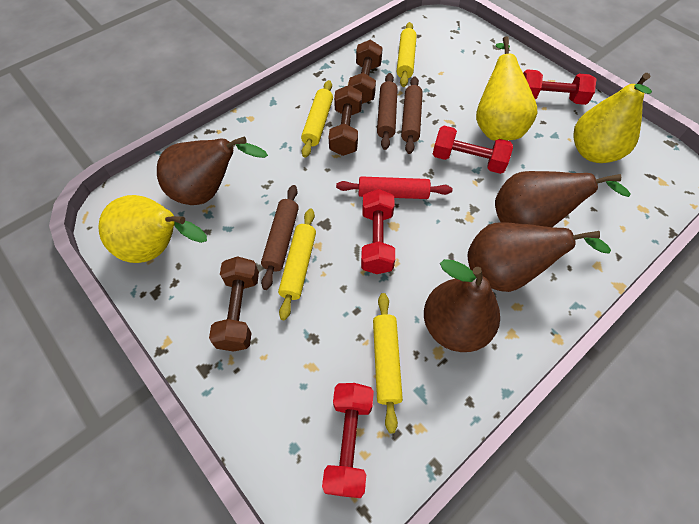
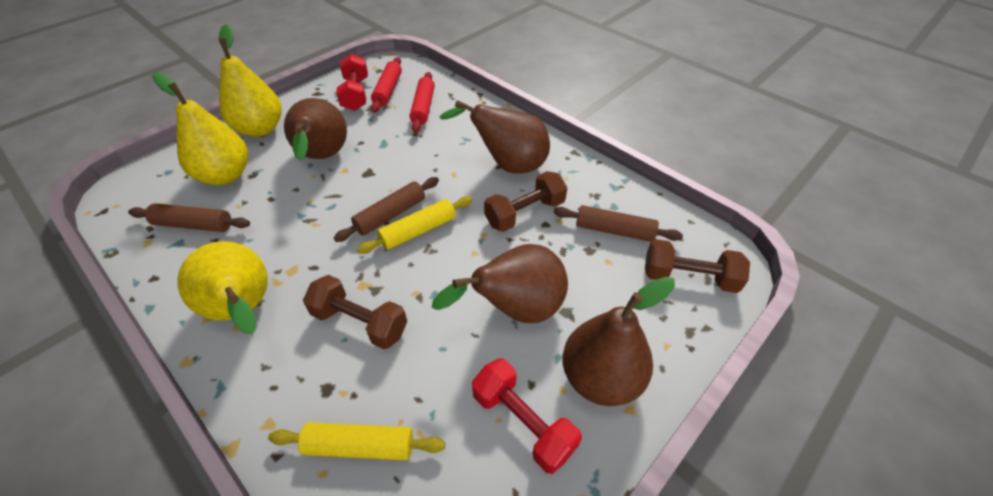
red dumbbell: 4 -> 2
red rolling pin: 1 -> 2
yellow rolling pin: 4 -> 2

